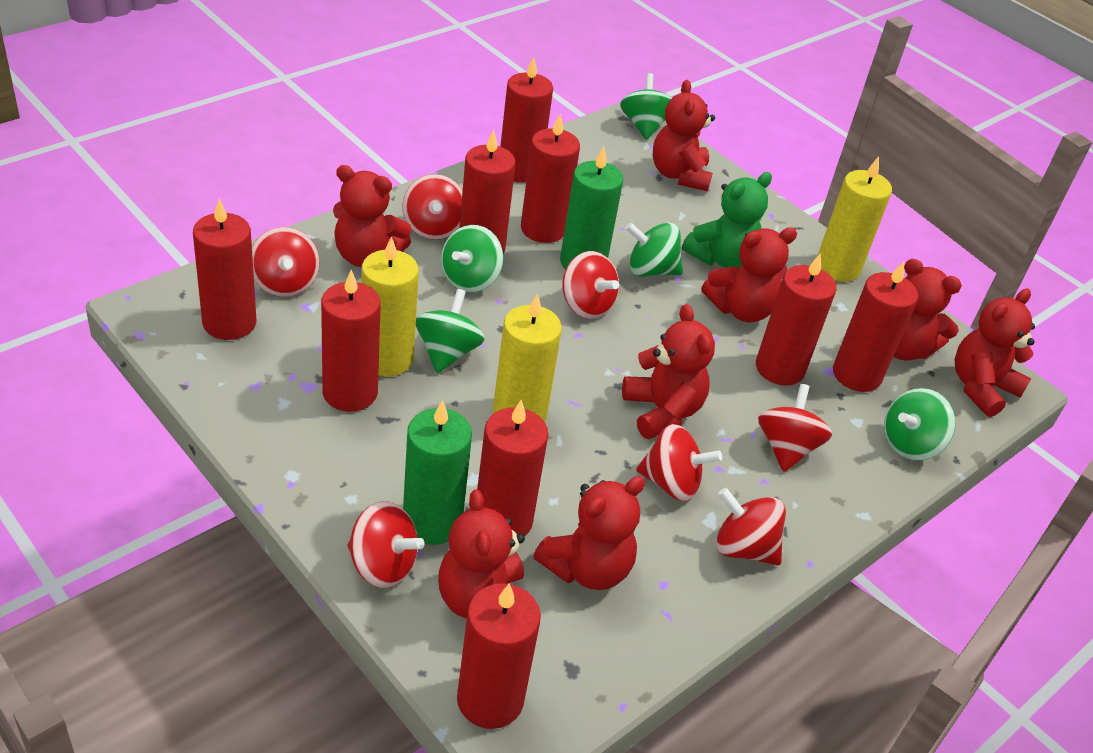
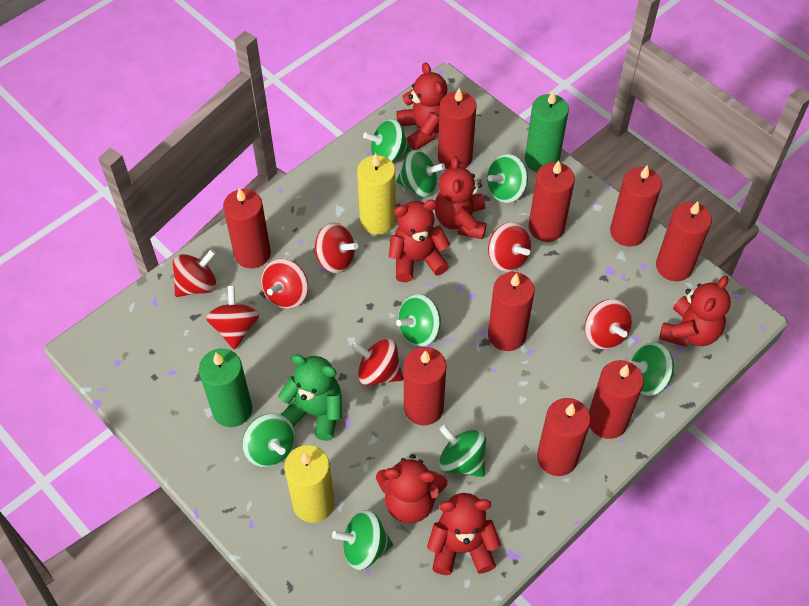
green spinning top: 5 -> 8
red teddy bear: 8 -> 6
yellow candle: 3 -> 2

